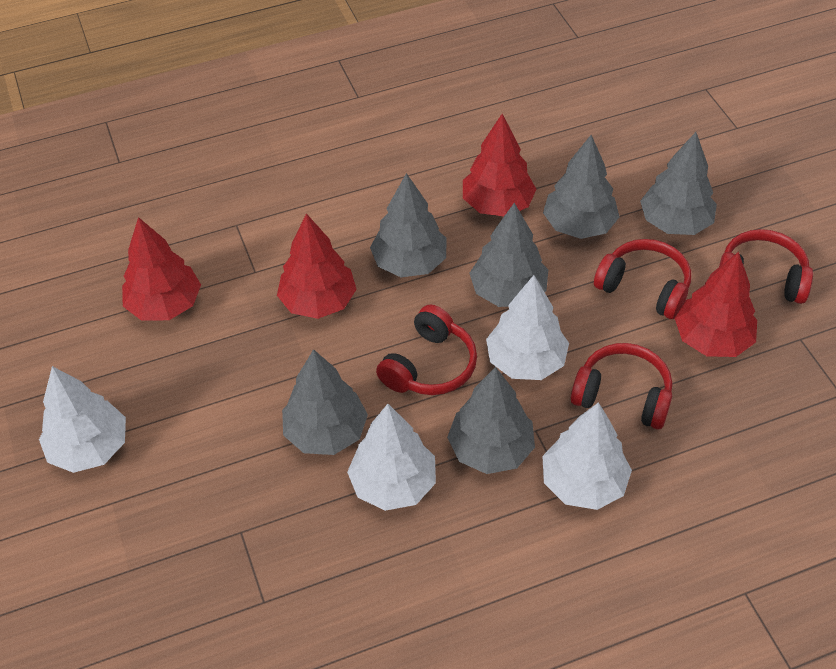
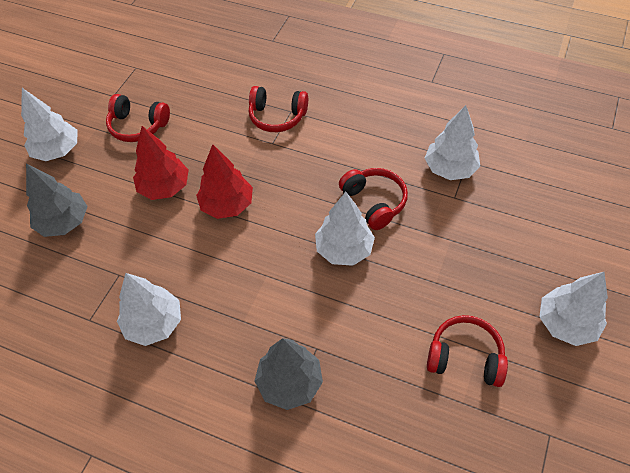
grey tree: 6 -> 2
red tree: 4 -> 2
white tree: 4 -> 5

